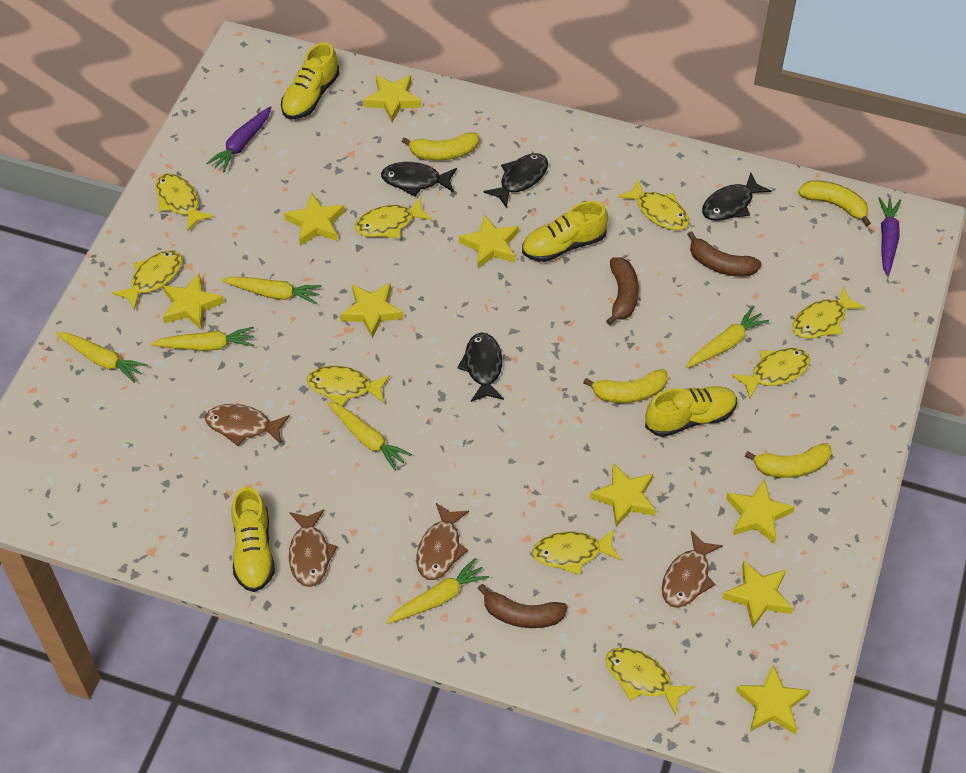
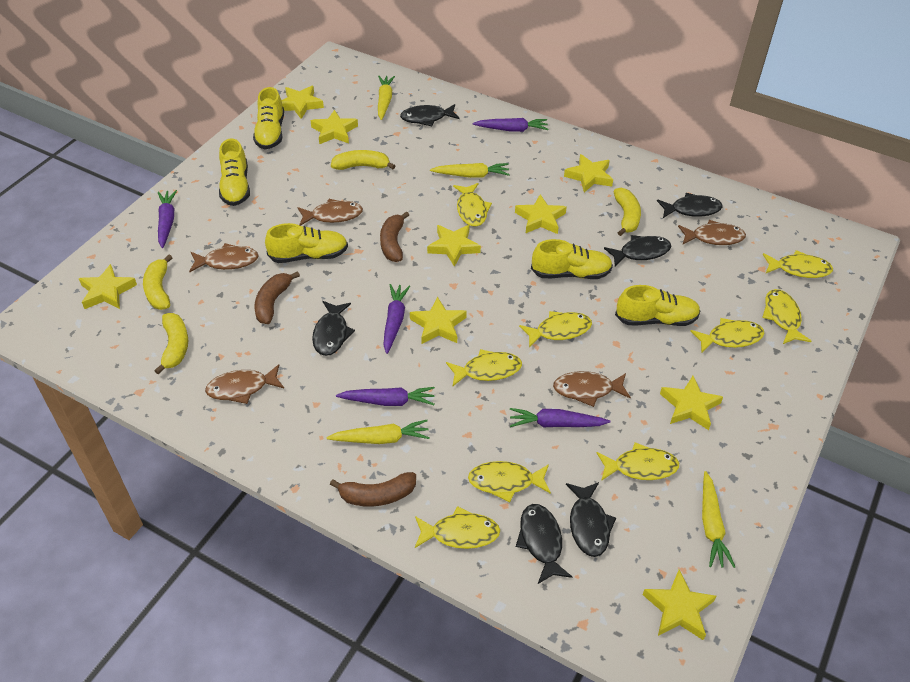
black fish: 4 -> 6
brown fish: 4 -> 5
purple carrot: 2 -> 5
yellow carrot: 6 -> 4
yellow shoe: 4 -> 5

